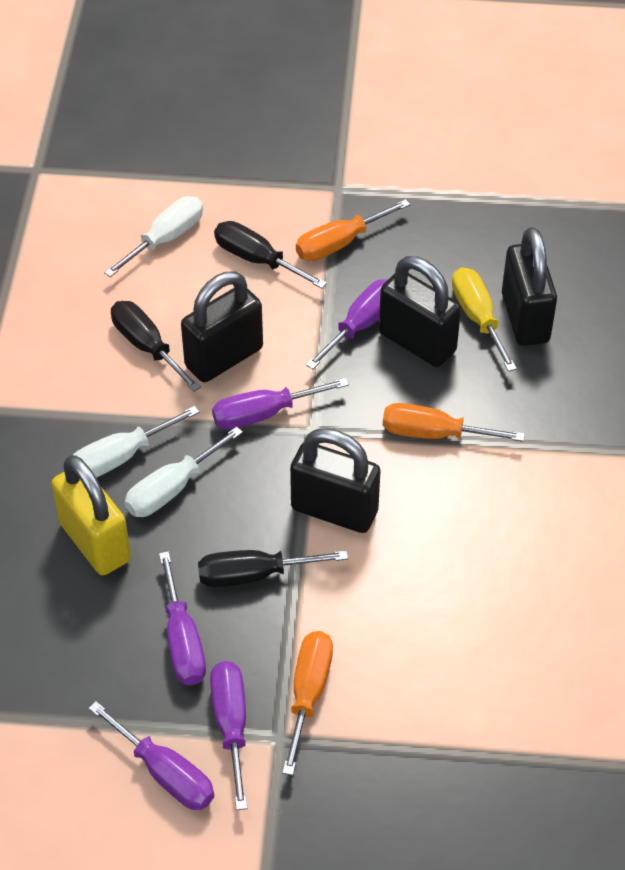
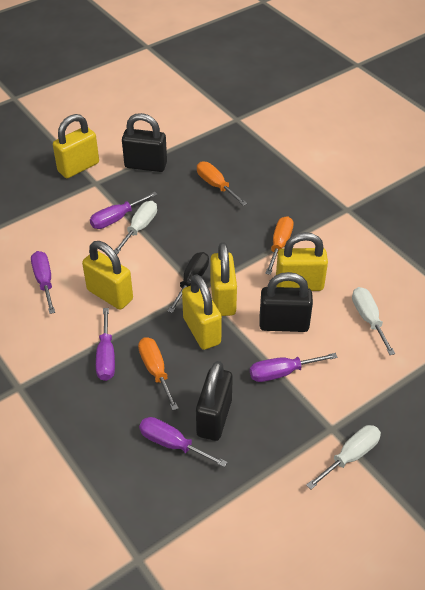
black padlock: 4 -> 3
black screwdriver: 3 -> 1
yellow padlock: 1 -> 5
yellow screwdriver: 1 -> 0

